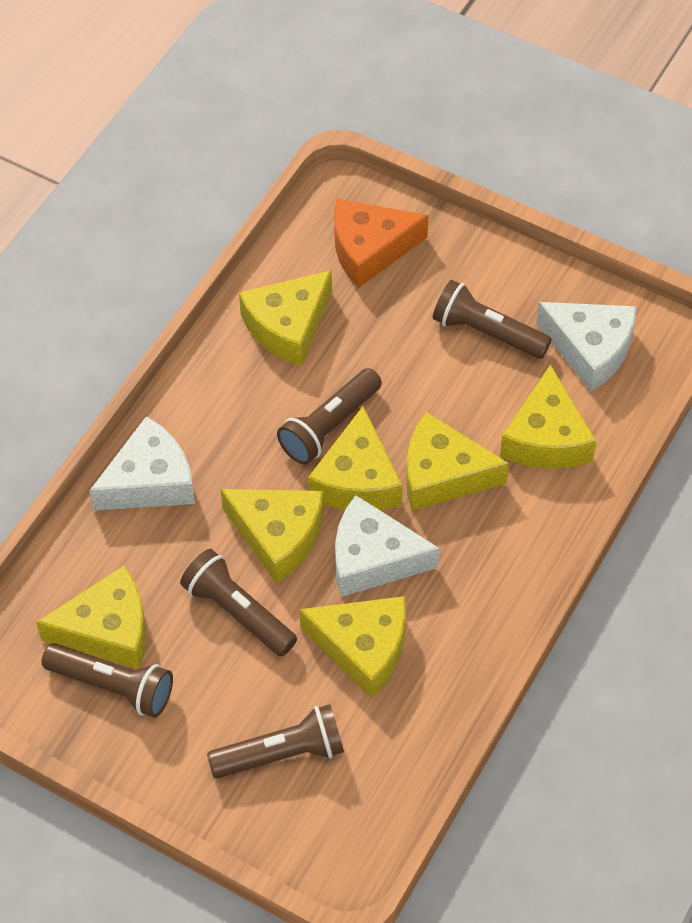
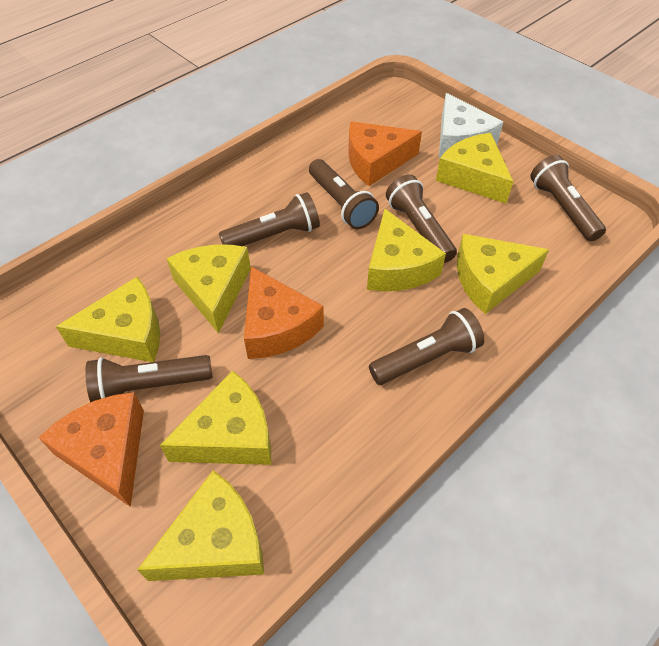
brown flashlight: 5 -> 6
orange cheese: 1 -> 3
white cheese: 3 -> 1

